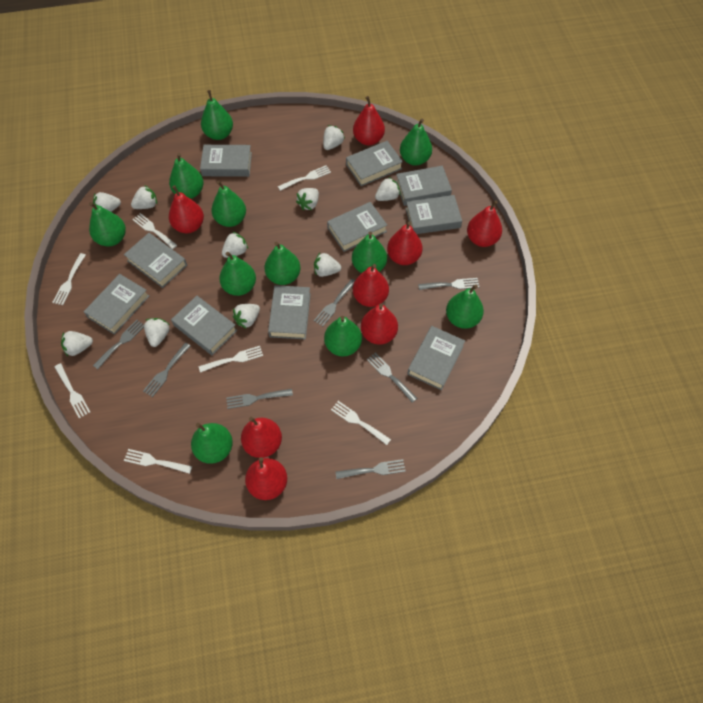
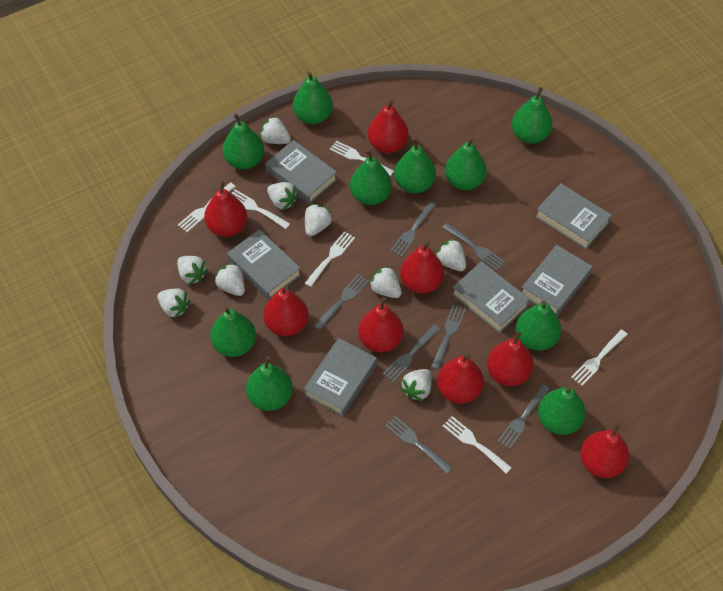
green pear: 11 -> 10
grey book: 10 -> 6
white fork: 7 -> 6
white strawberry: 10 -> 9

